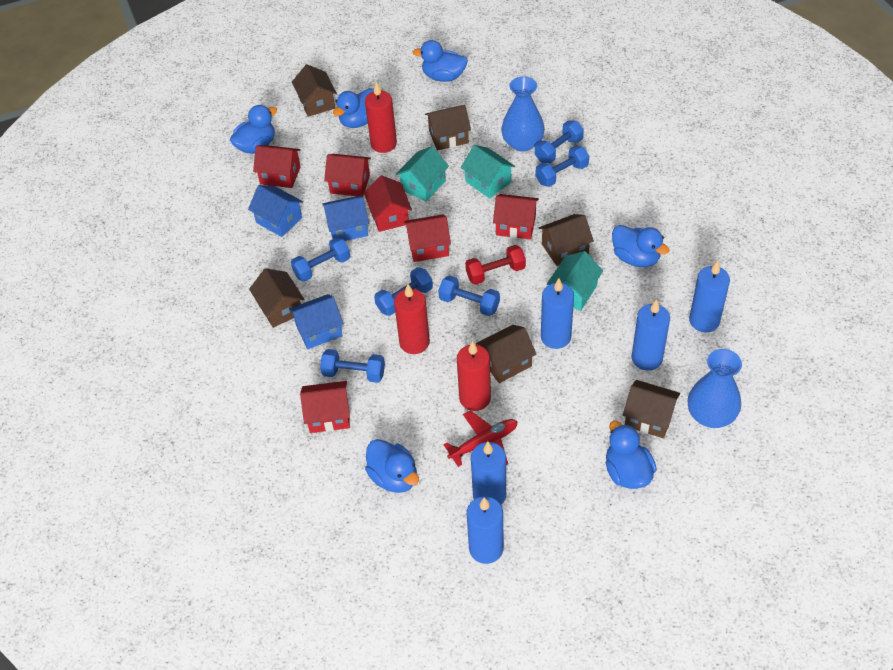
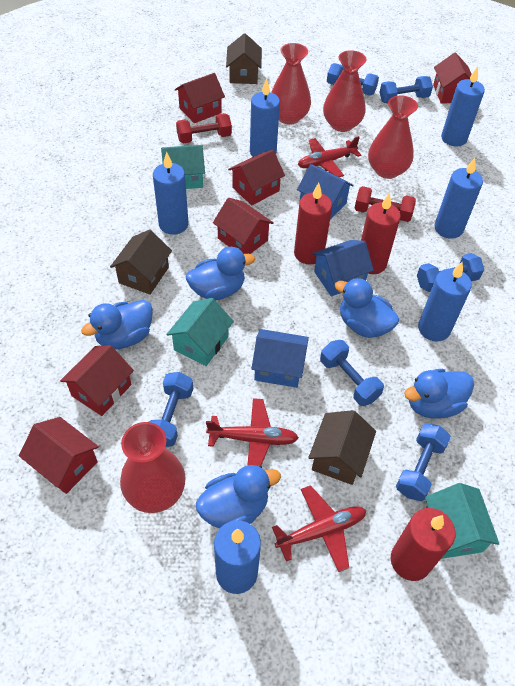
blue candle: 5 -> 6
blue duck: 6 -> 5
blue vase: 2 -> 0
brown house: 6 -> 3
red dumbbell: 1 -> 2
red plane: 1 -> 3
red vase: 0 -> 4

